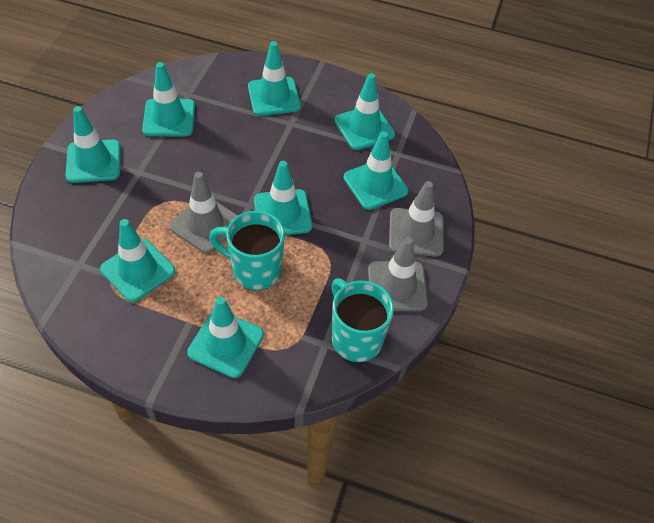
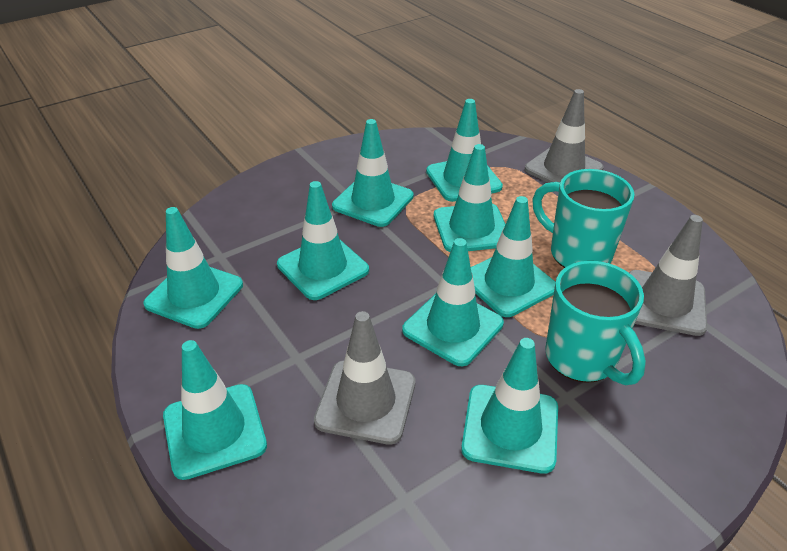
turquoise traffic cone: 8 -> 9

